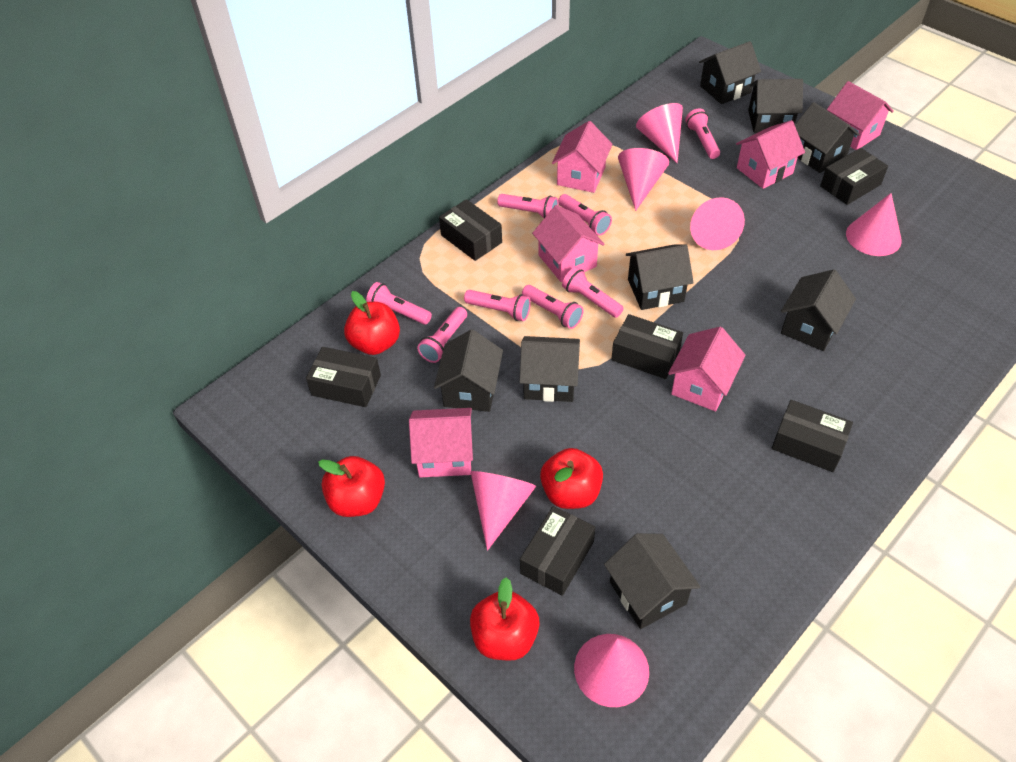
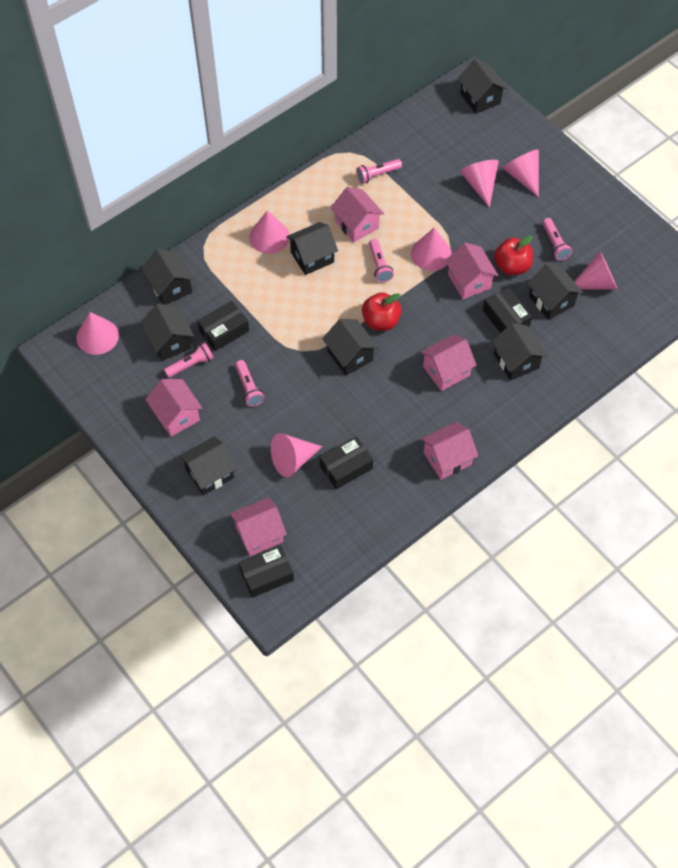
black box: 6 -> 4
pink cone: 6 -> 7
pink flashlight: 8 -> 5
red apple: 4 -> 2

